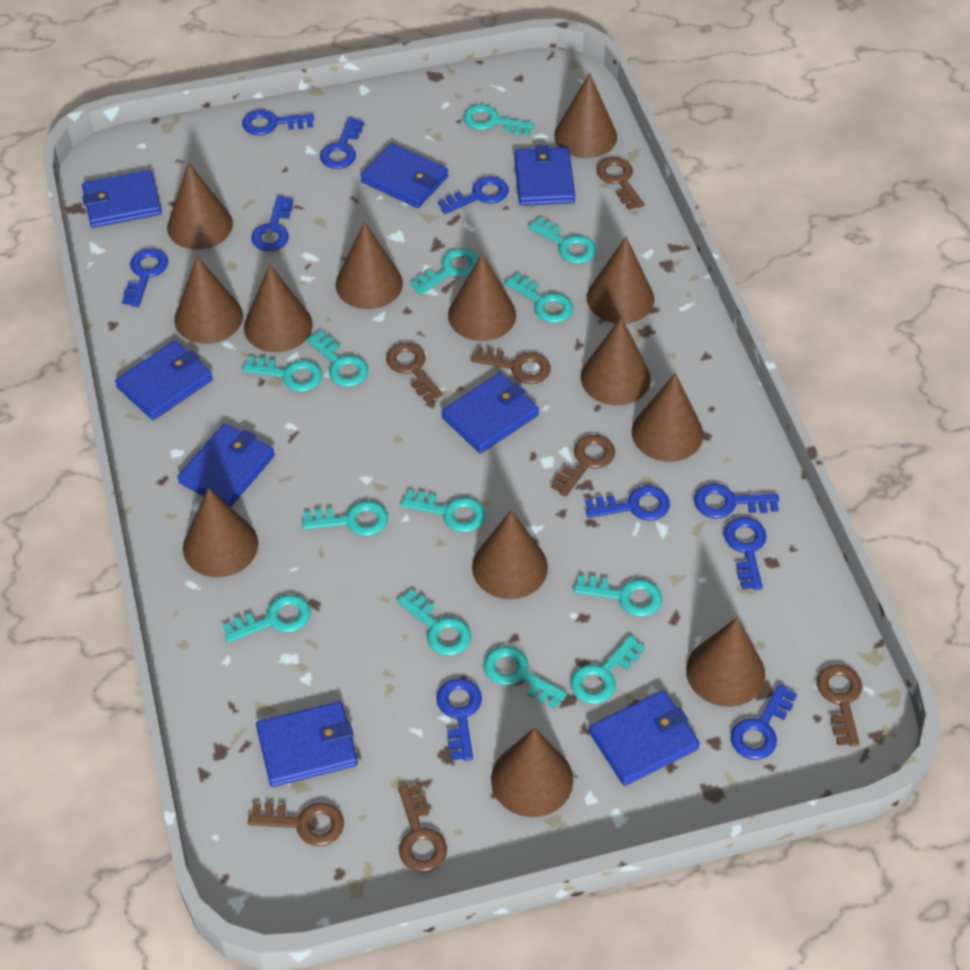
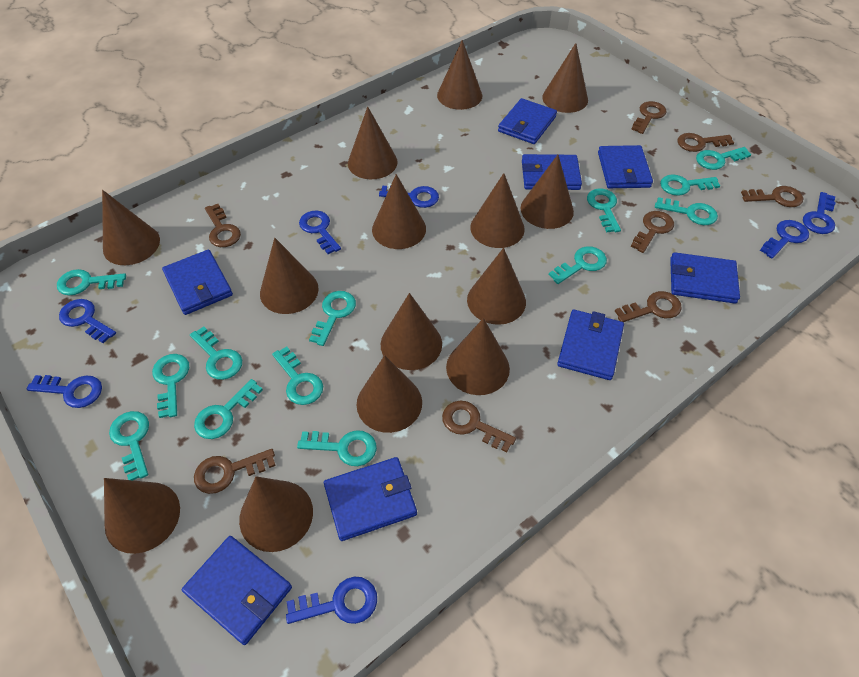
blue key: 10 -> 7
brown cone: 13 -> 14
brown key: 7 -> 8

